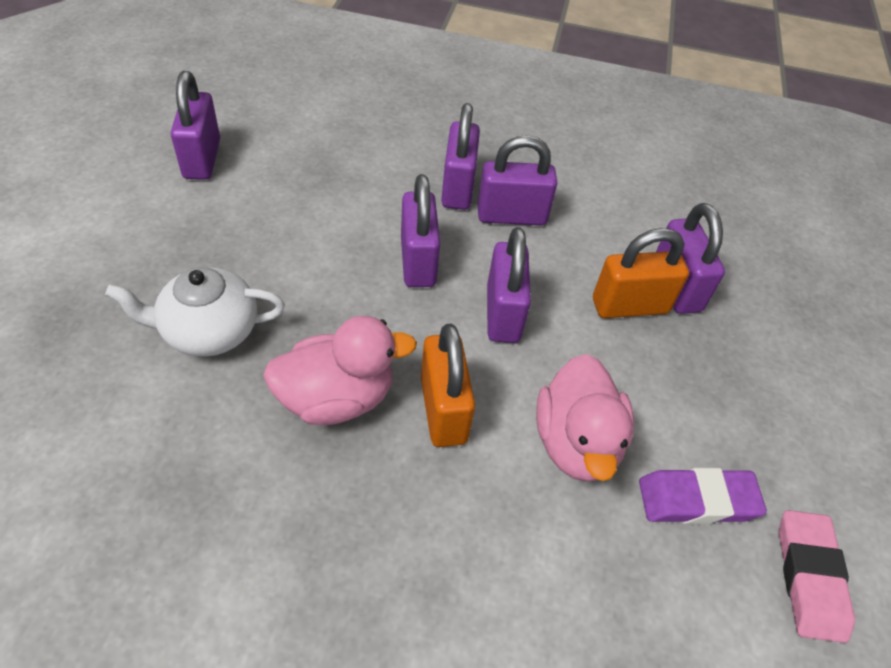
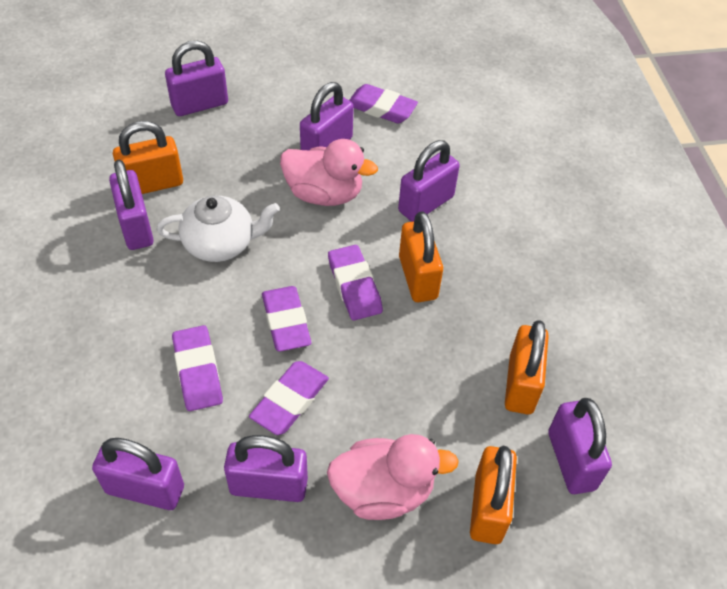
orange padlock: 2 -> 4
pink eraser: 1 -> 0
purple eraser: 1 -> 5
purple padlock: 6 -> 7

